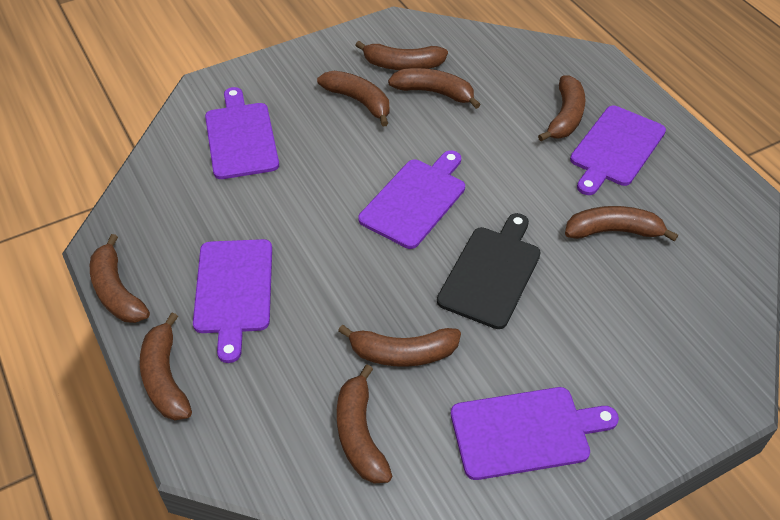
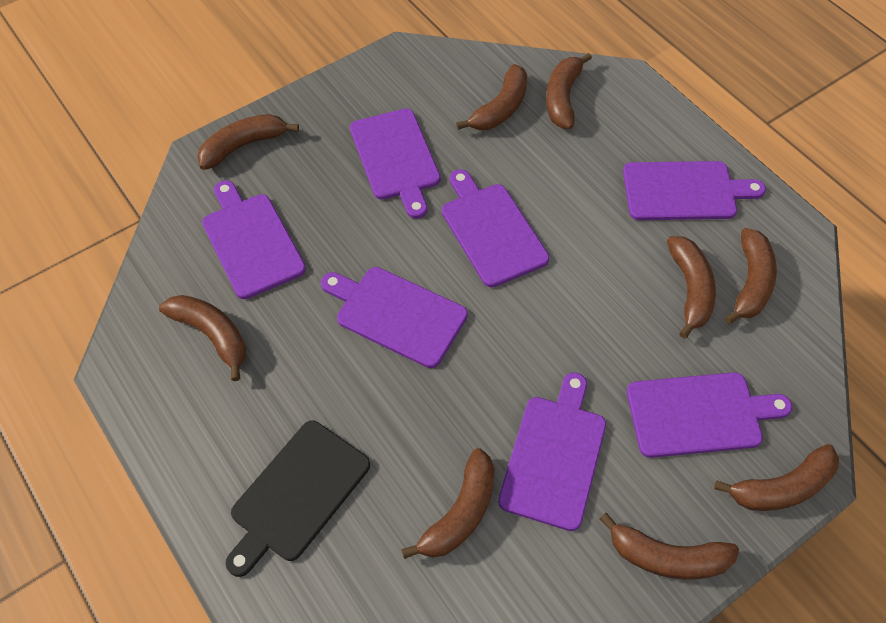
purple cutting board: 5 -> 7

